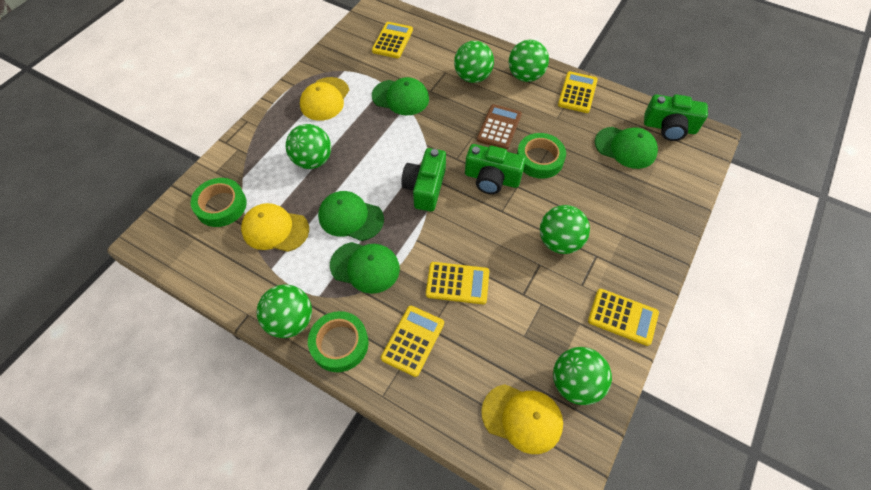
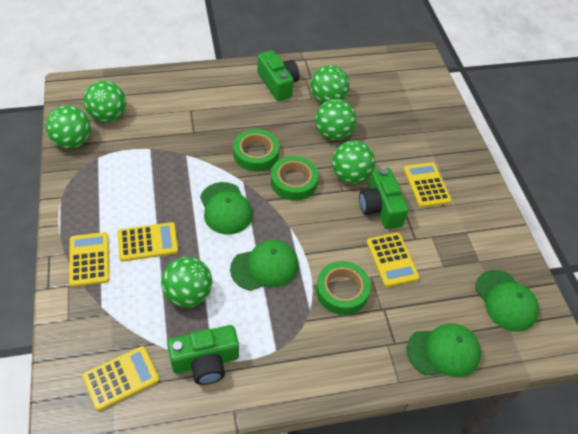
brown calculator: 1 -> 0
yellow cap: 3 -> 0

